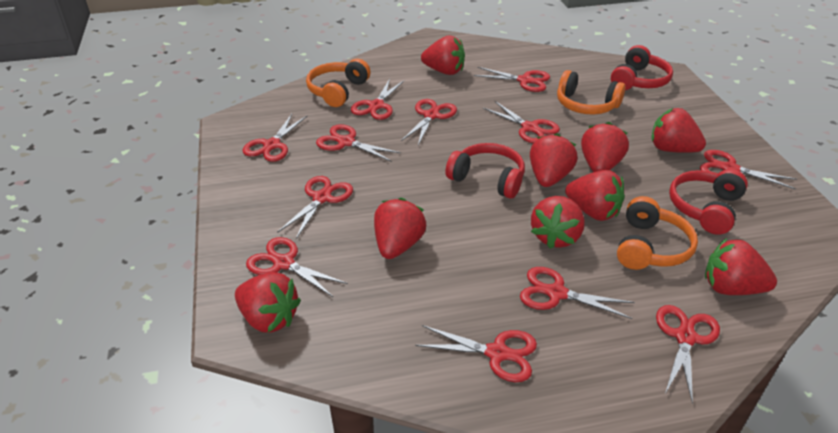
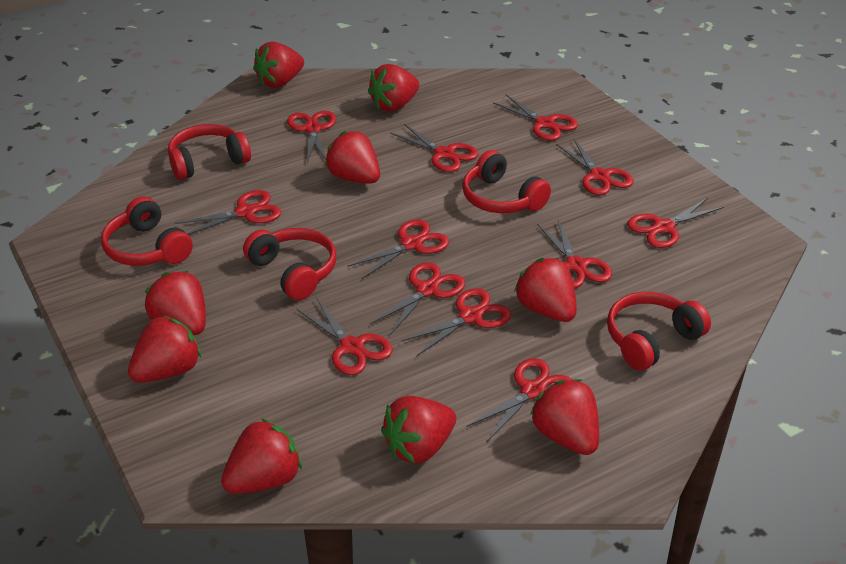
orange headphones: 3 -> 0
red headphones: 3 -> 5

